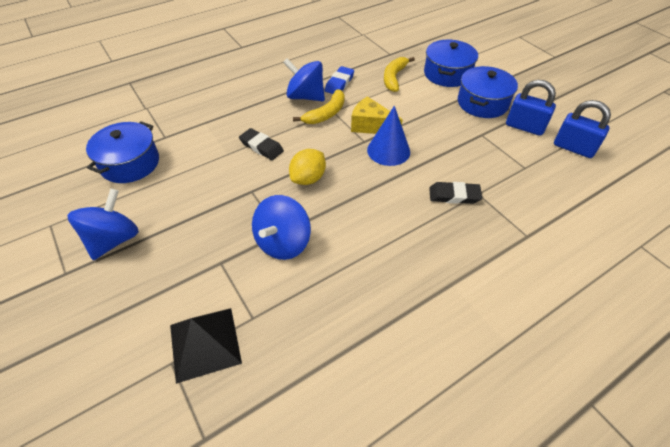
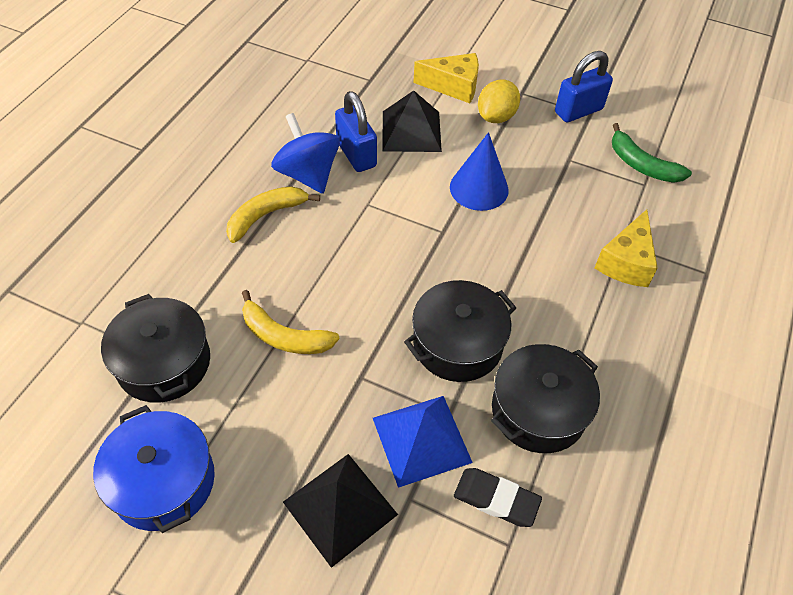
black eraser: 2 -> 1
black pot: 0 -> 3
black pyramid: 1 -> 2
blue eraser: 1 -> 0
blue pot: 3 -> 1
blue pyramid: 0 -> 1
blue spinning top: 3 -> 1
green banana: 0 -> 1
yellow cheese: 1 -> 2

